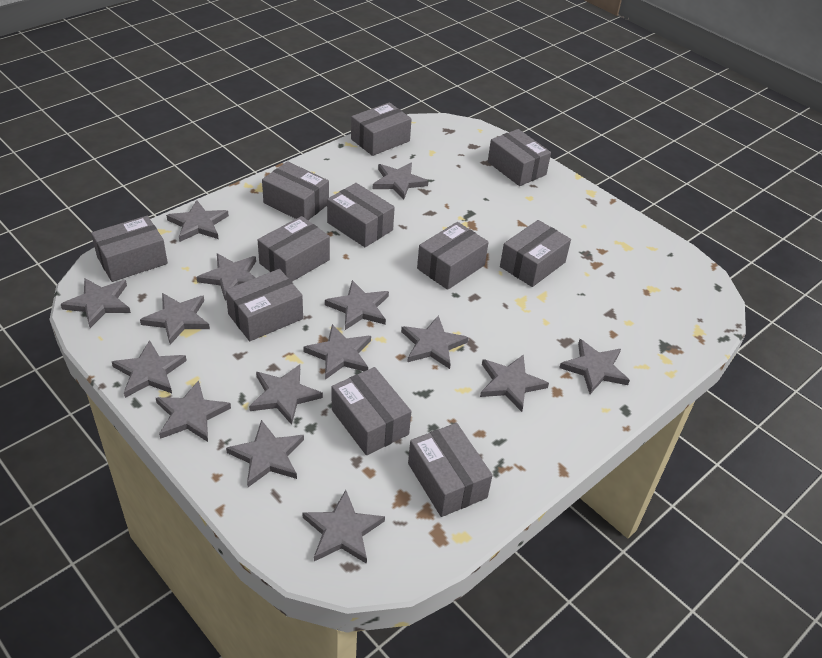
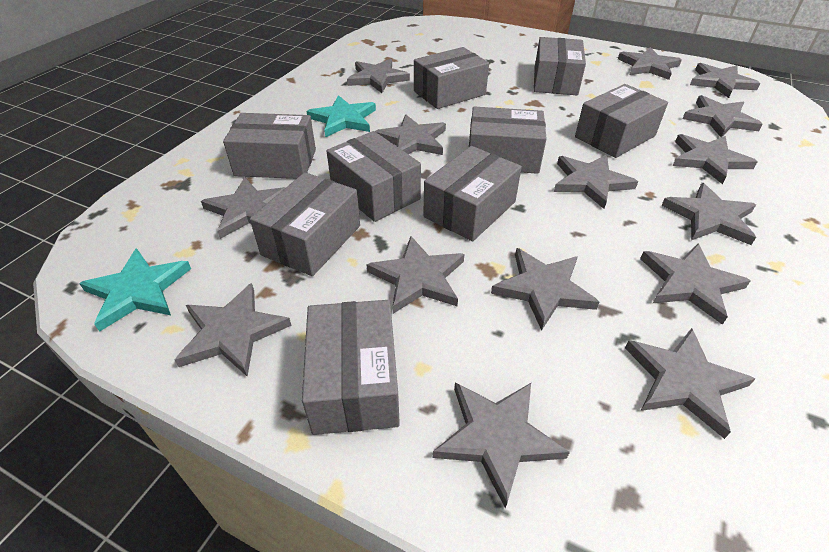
grey box: 11 -> 9
turquoise star: 0 -> 2

